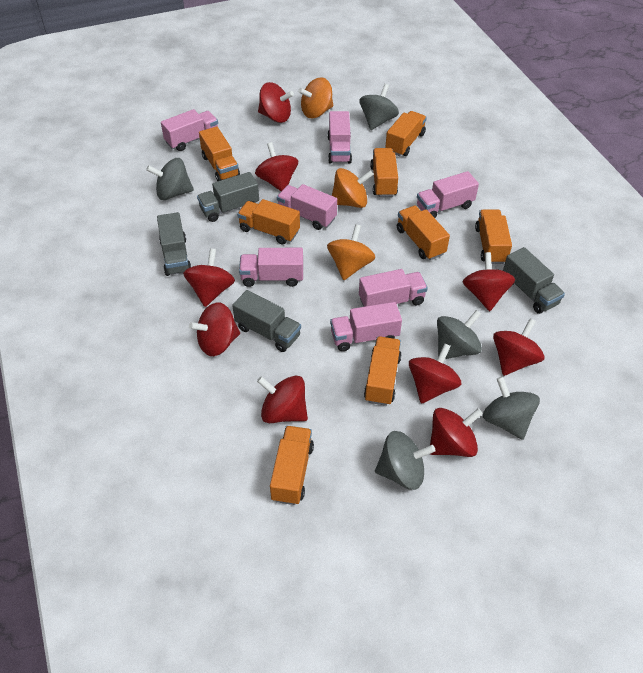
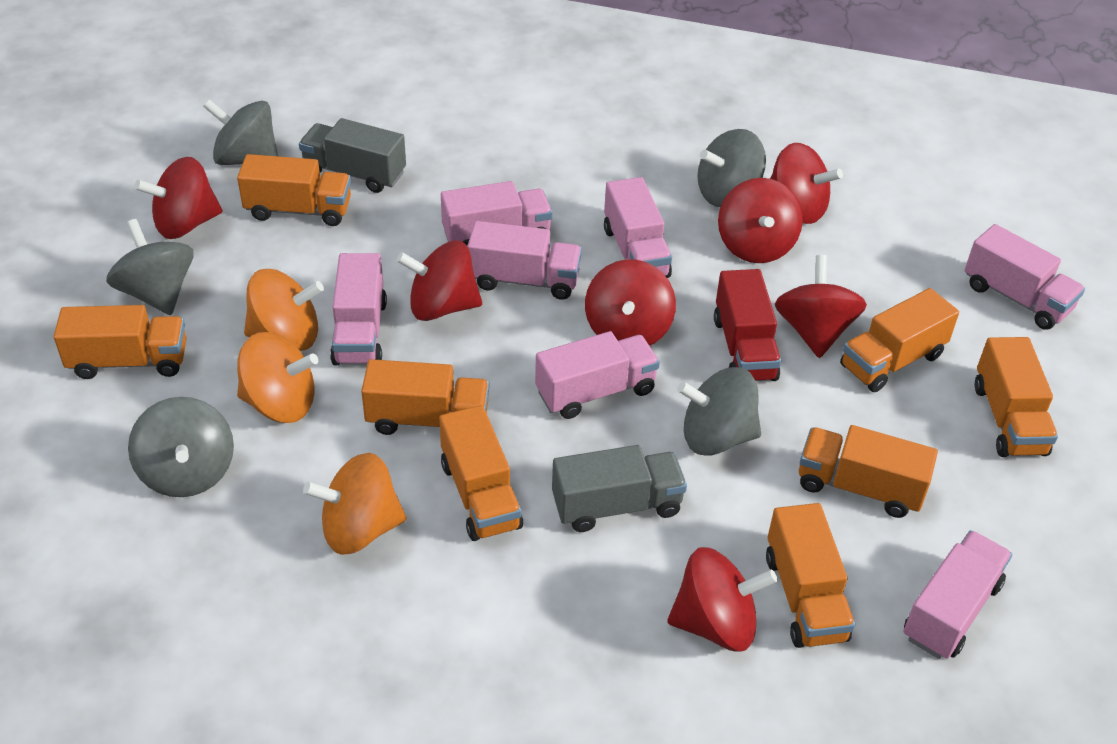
grey truck: 4 -> 2
red spinning top: 9 -> 7
red truck: 0 -> 1

